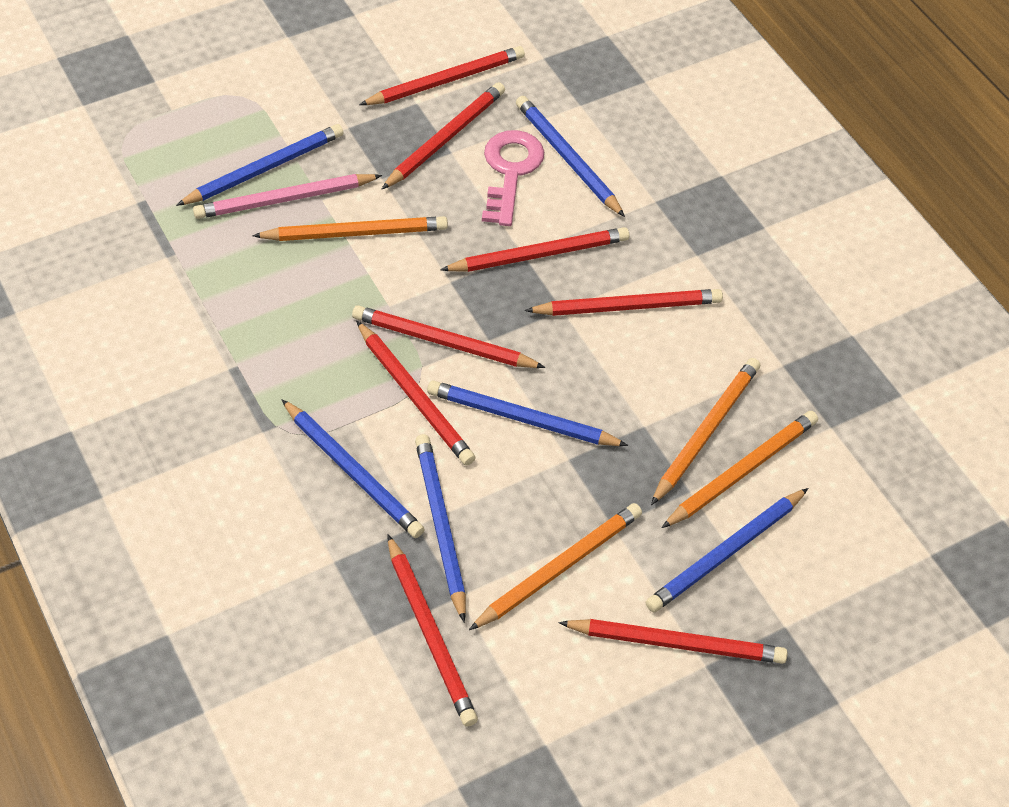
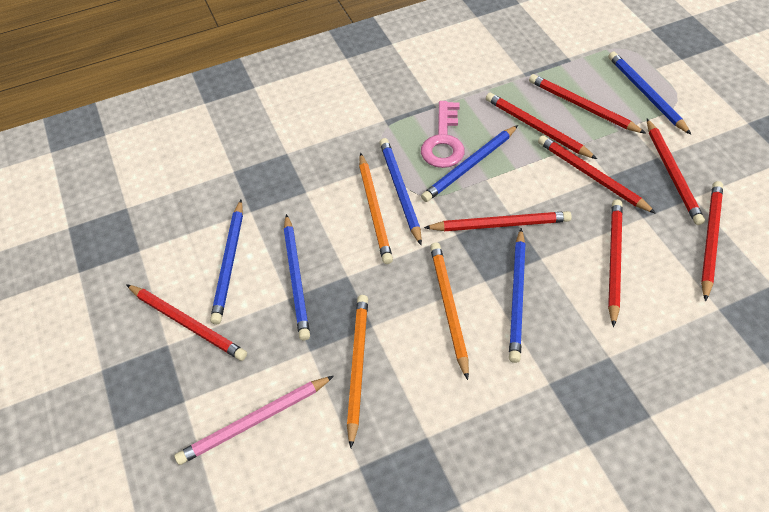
orange pencil: 4 -> 3

